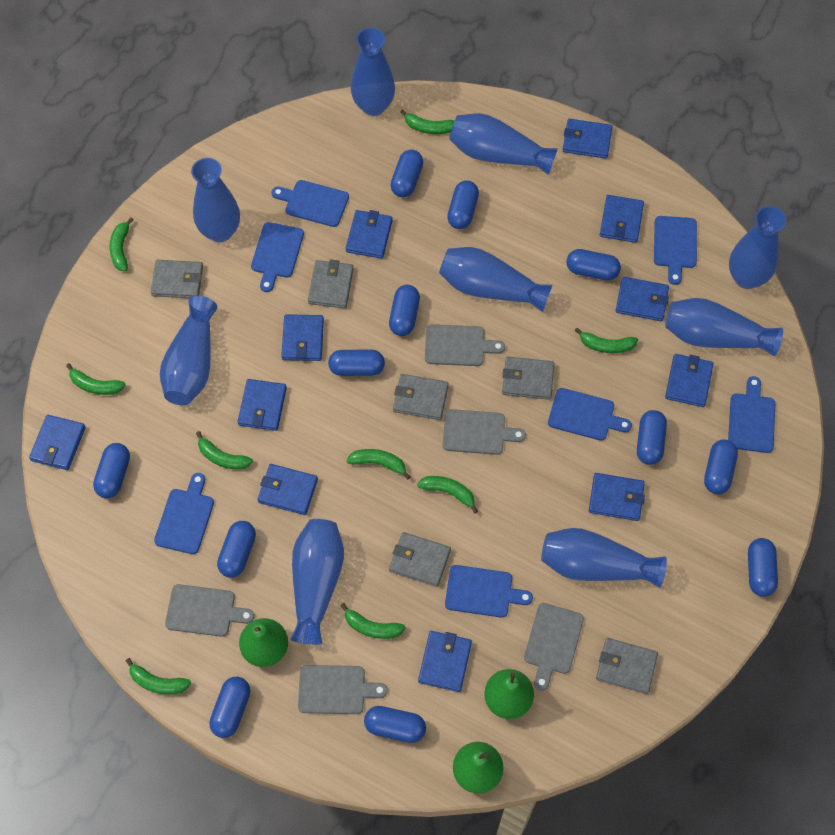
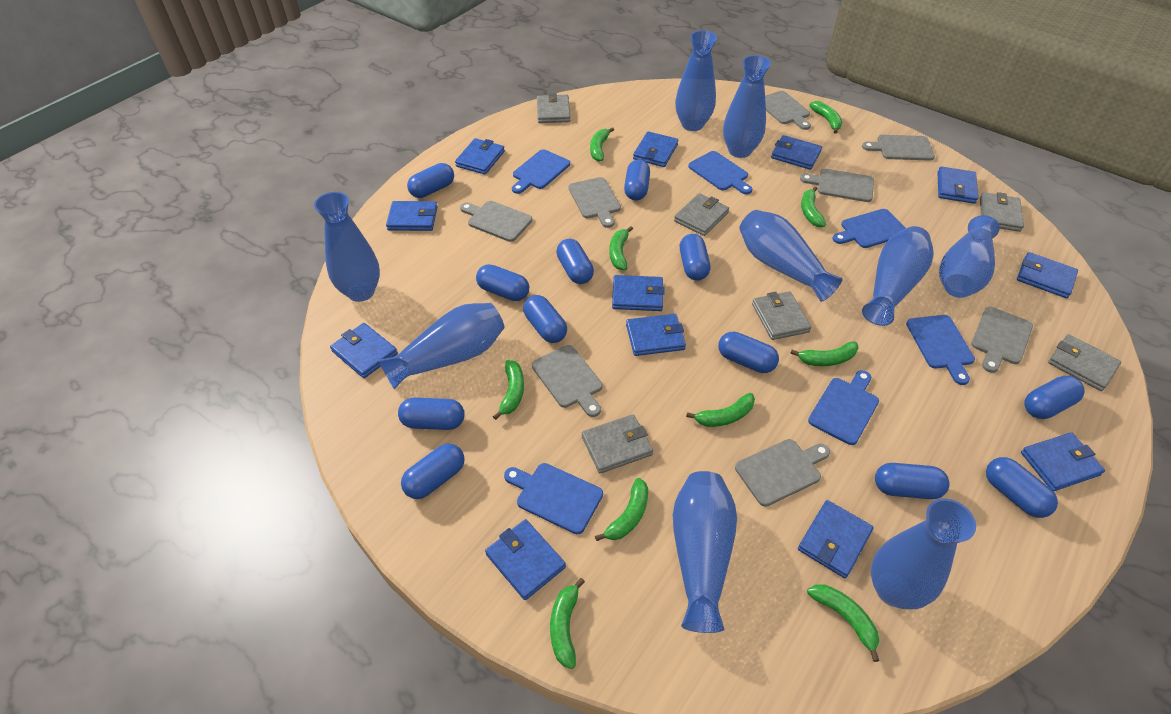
blue cutting board: 7 -> 6
blue wallet: 11 -> 12
green banana: 9 -> 10
green pear: 3 -> 0
grey cutting board: 5 -> 8

